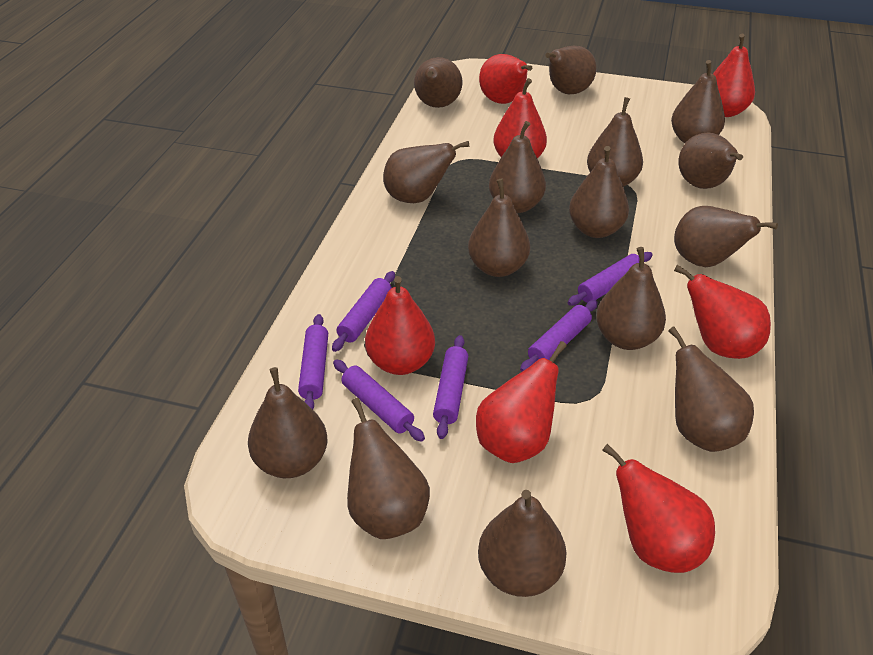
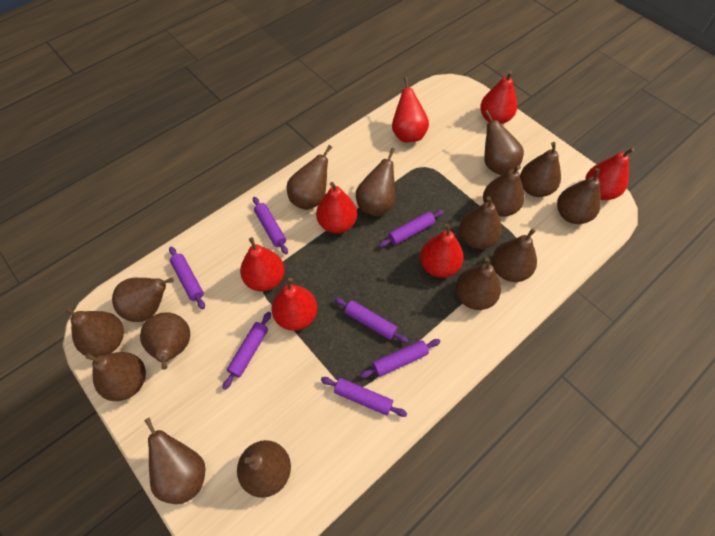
purple rolling pin: 6 -> 7

